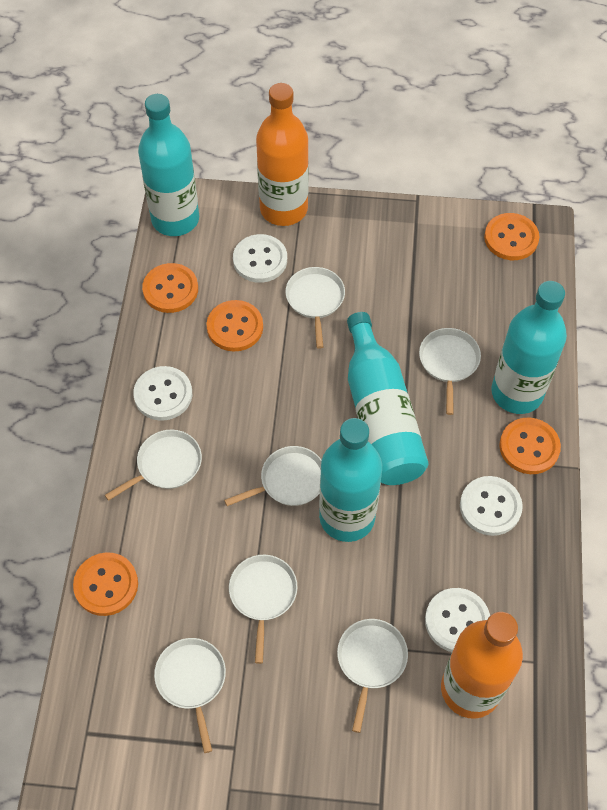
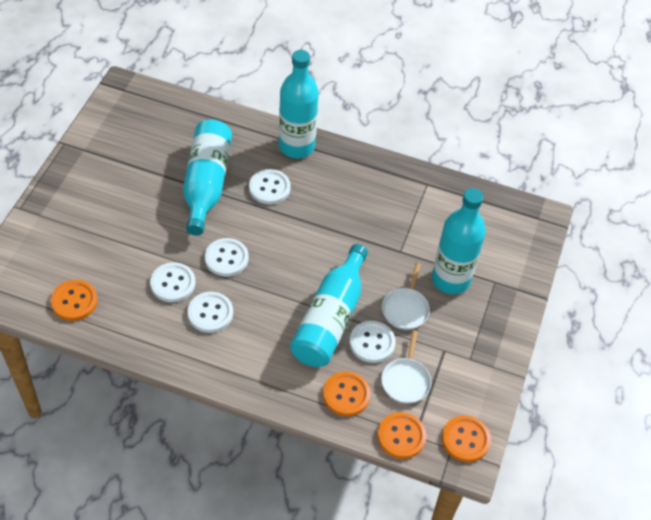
orange bottle: 2 -> 0
orange button: 5 -> 4
white button: 4 -> 5
white pan: 7 -> 2

